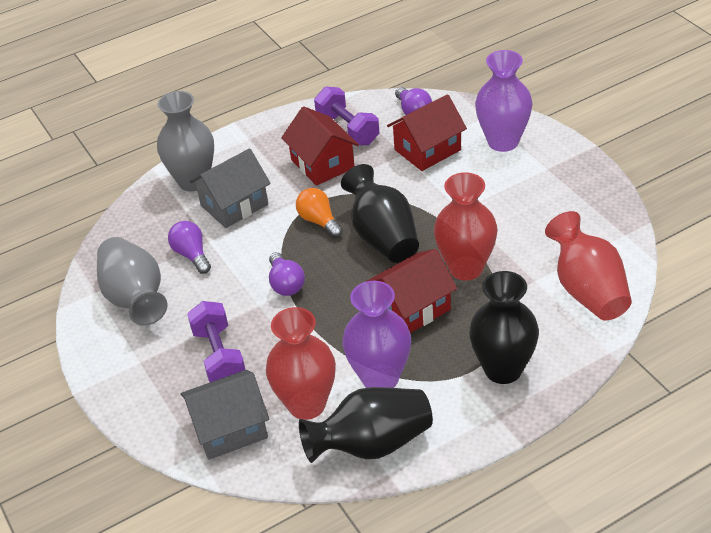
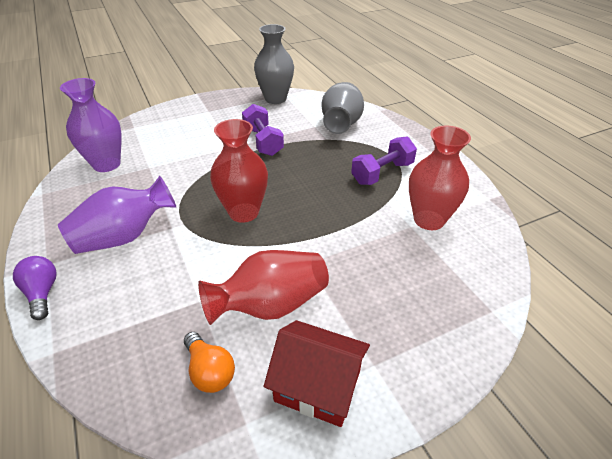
black vase: 3 -> 0
grey house: 2 -> 0
purple light bulb: 3 -> 1
red house: 3 -> 1

